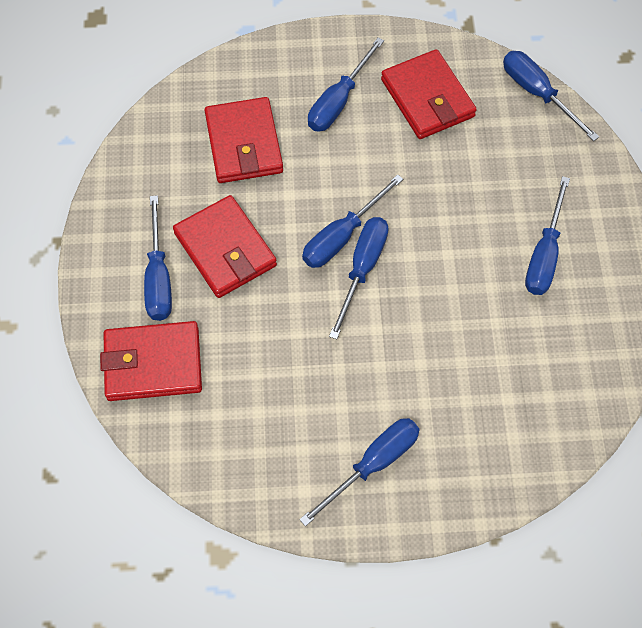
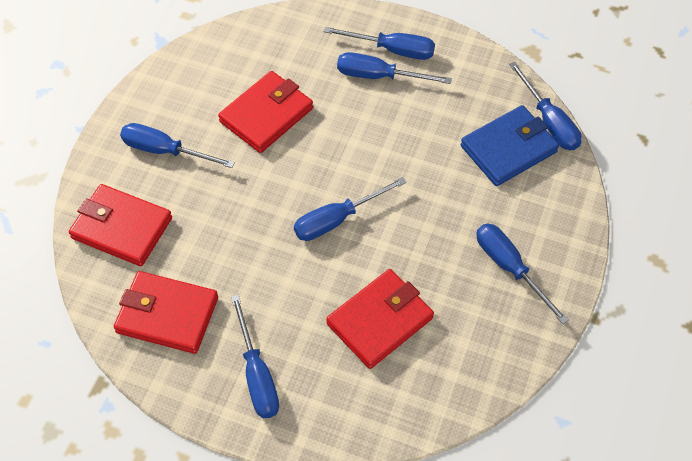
blue wallet: 0 -> 1

